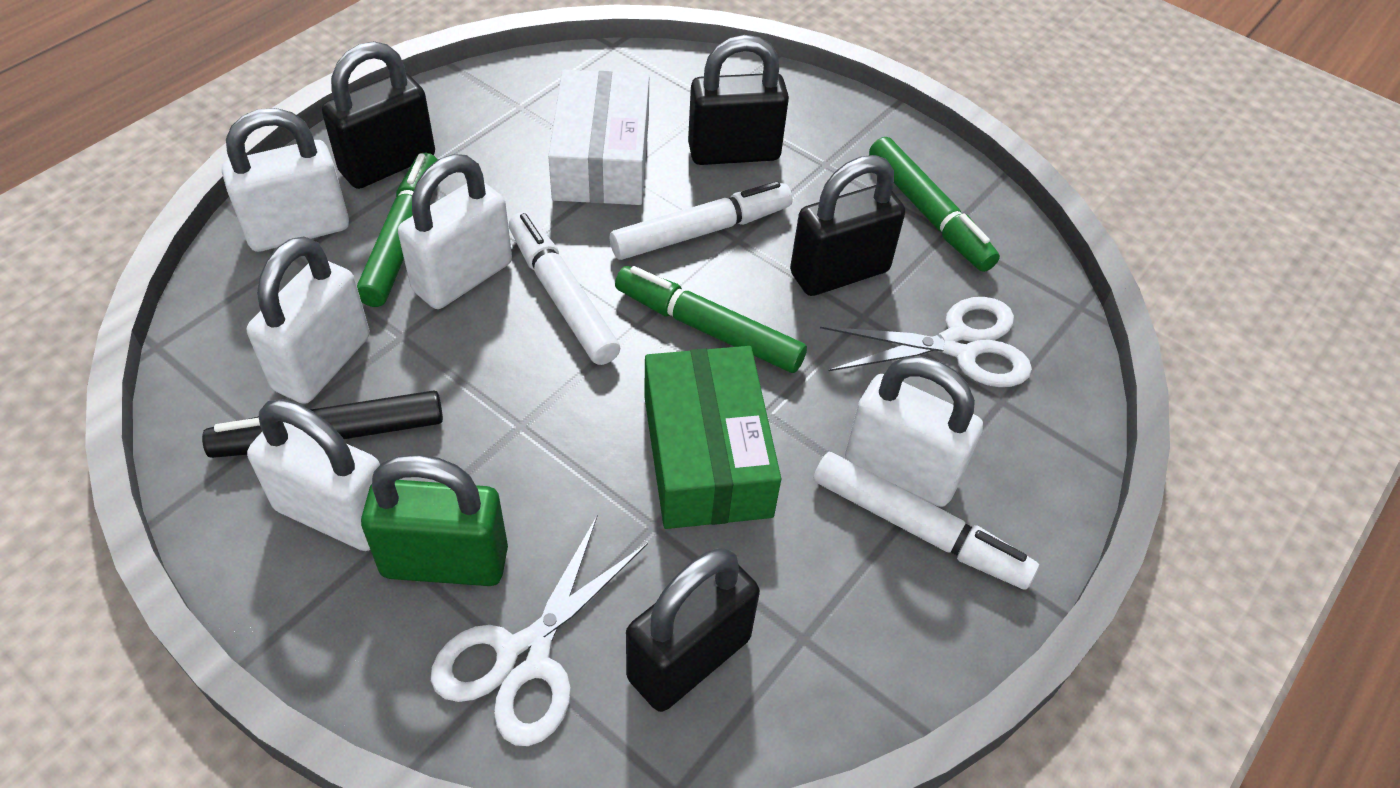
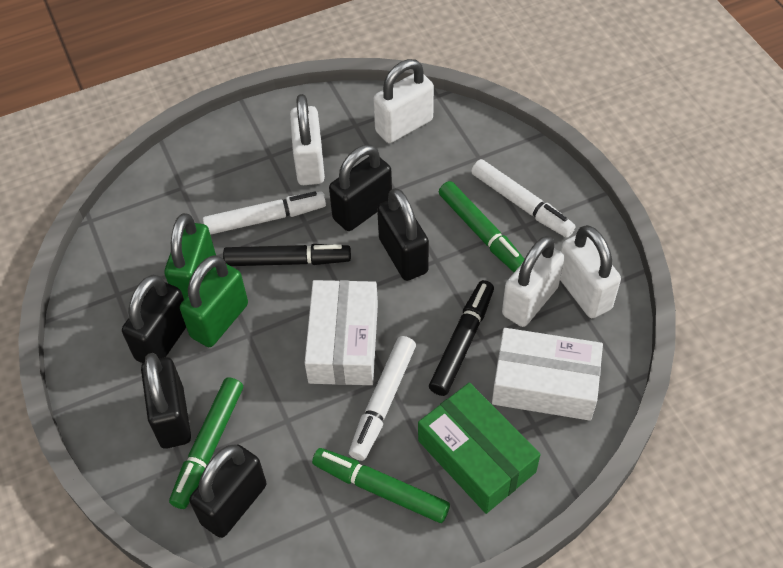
black marker: 1 -> 2
black padlock: 4 -> 5
green padlock: 1 -> 2
white box: 1 -> 2
white padlock: 5 -> 4
white scissors: 2 -> 0

